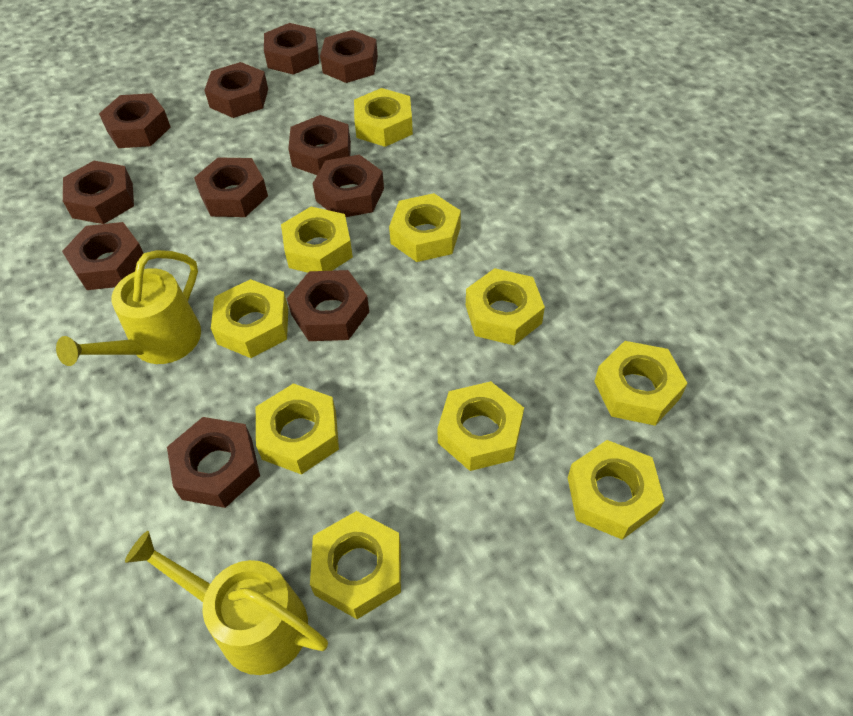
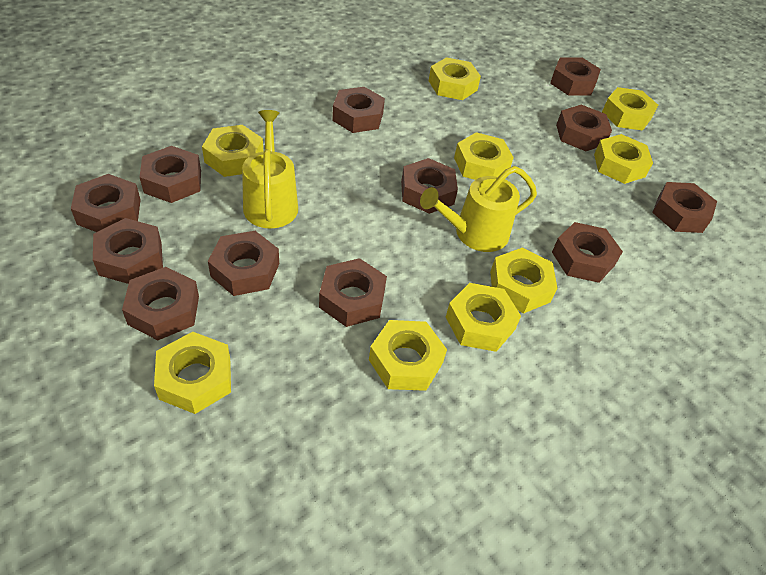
brown nut: 11 -> 12
yellow nut: 10 -> 9

